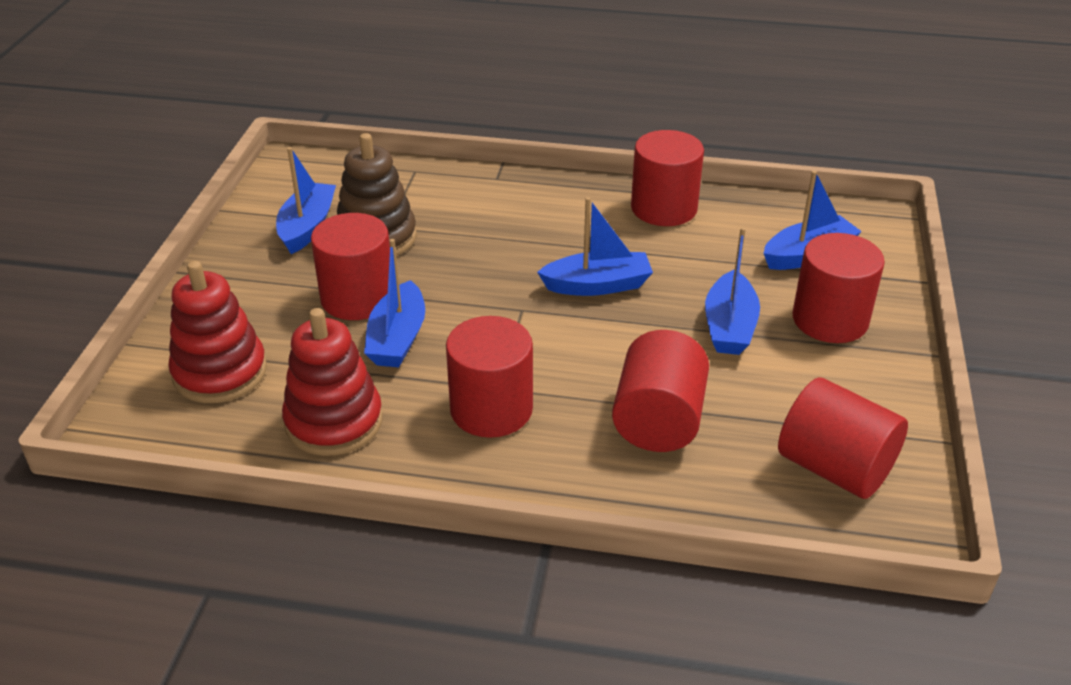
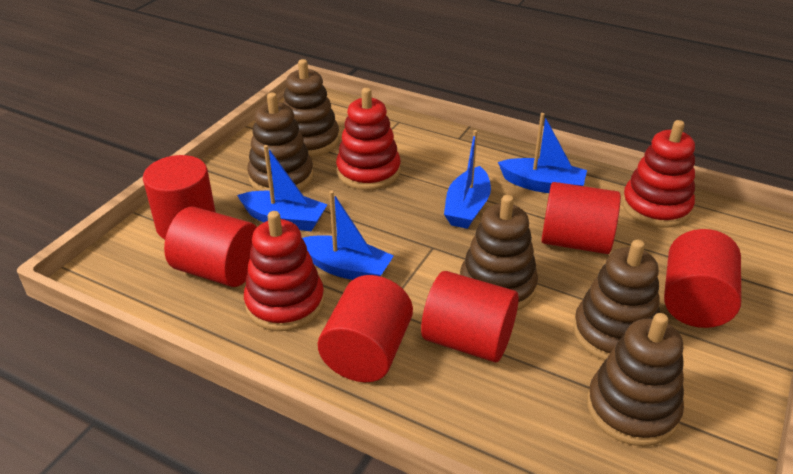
blue boat: 5 -> 4
brown stacking toy: 1 -> 5
red stacking toy: 2 -> 3

